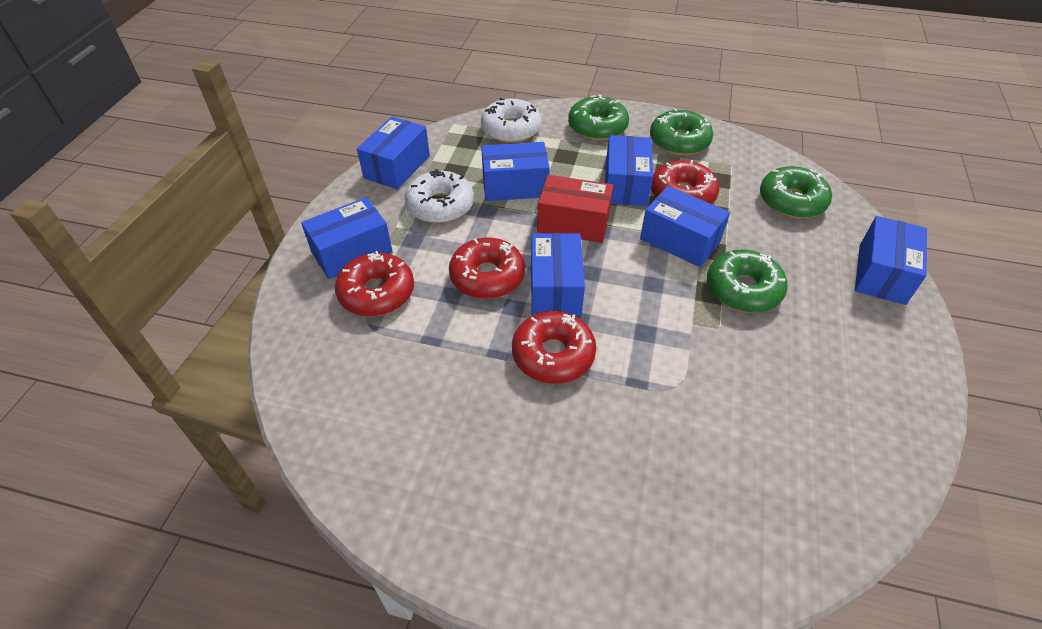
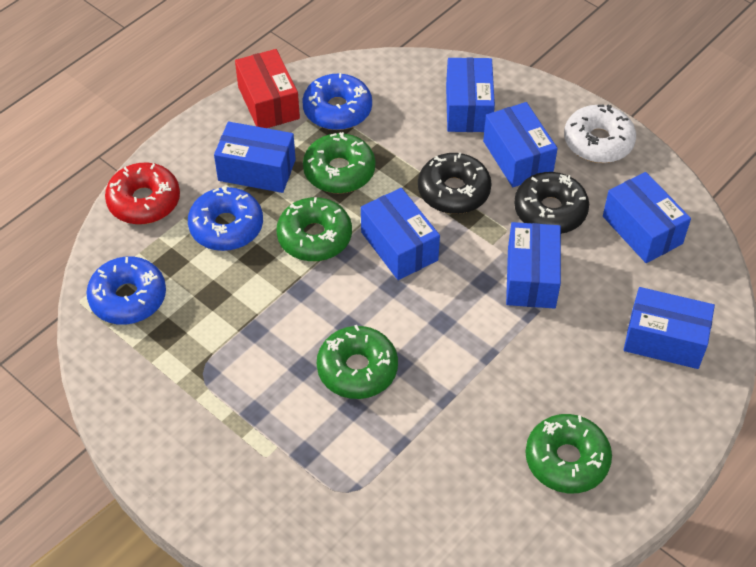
black donut: 0 -> 2
blue donut: 0 -> 3
red donut: 4 -> 1
white donut: 2 -> 1

